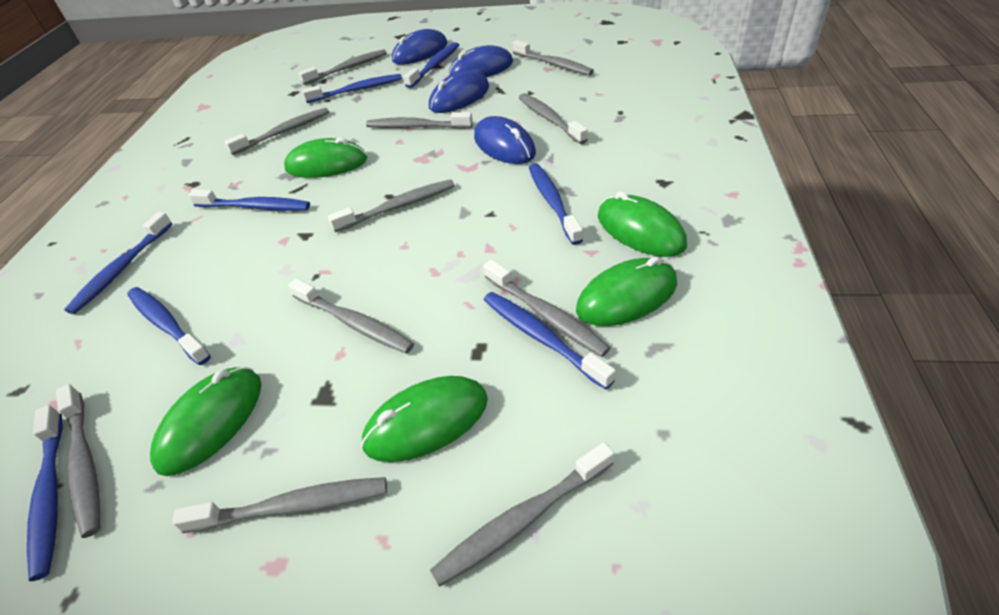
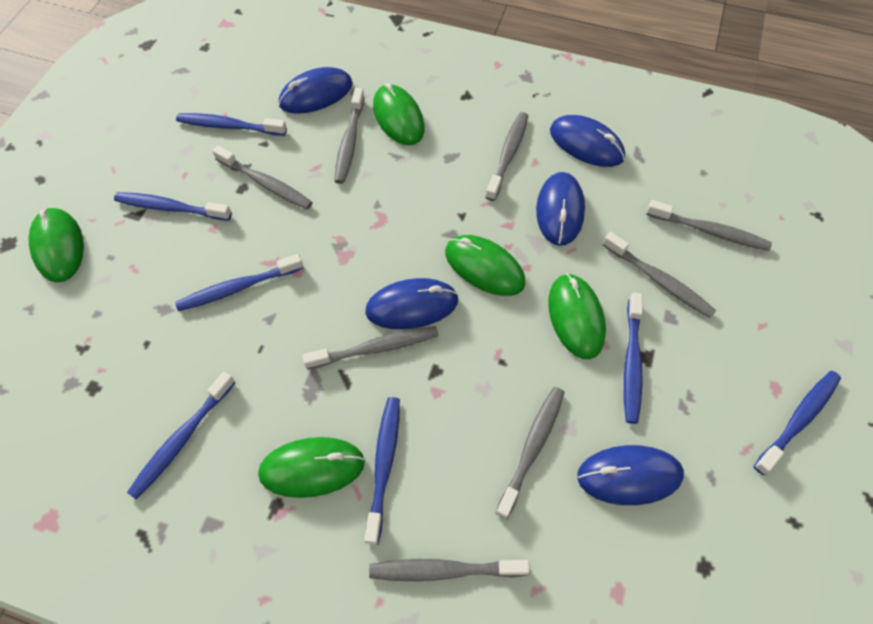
blue mouse: 4 -> 5
blue toothbrush: 8 -> 7
grey toothbrush: 11 -> 8

